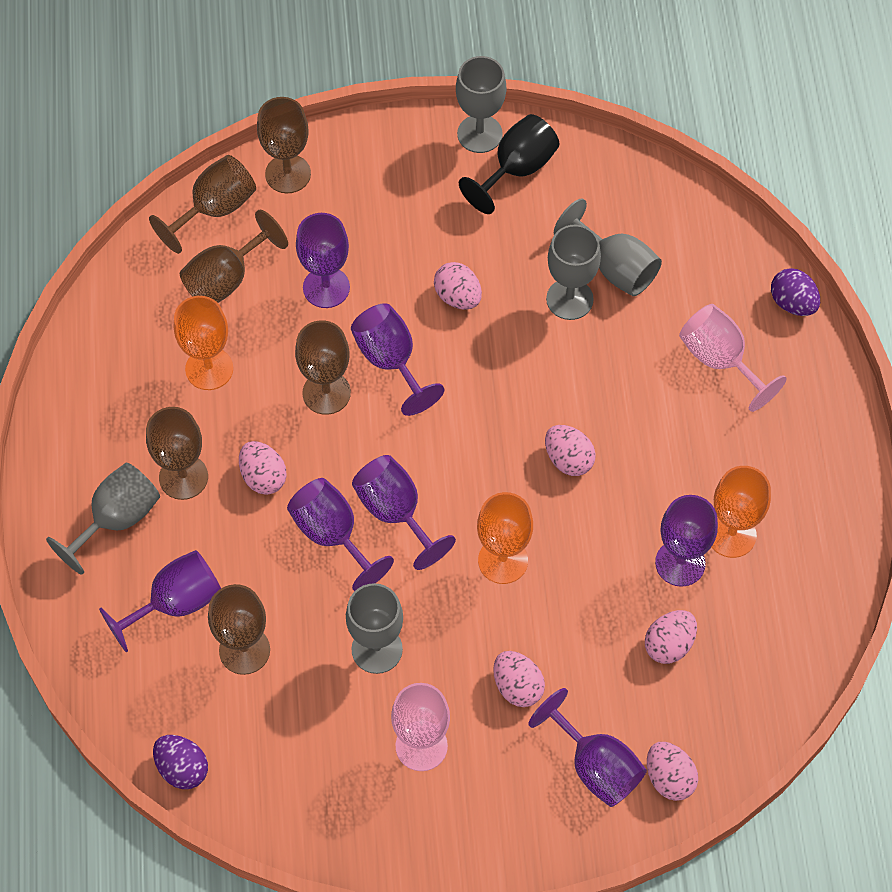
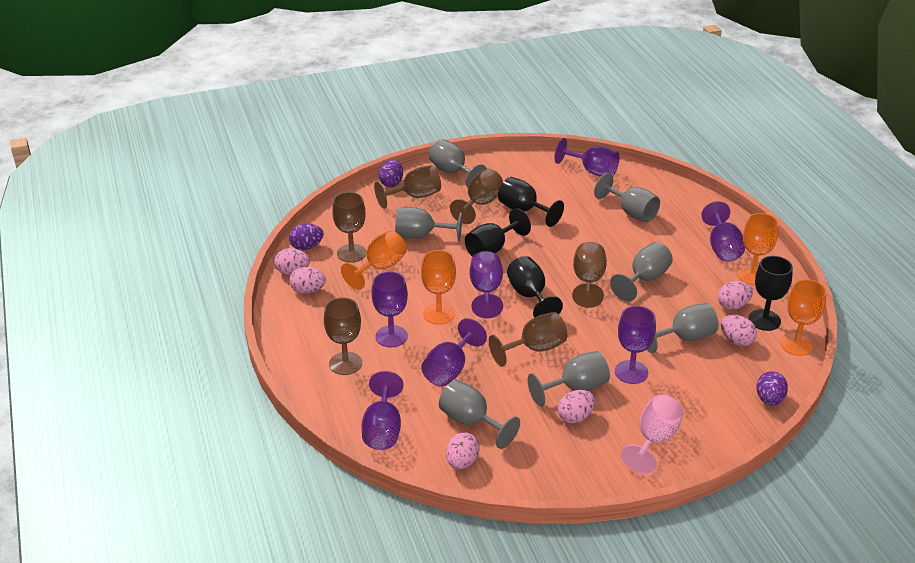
black goblet: 1 -> 4
grey goblet: 5 -> 7
orange goblet: 3 -> 4
pink goblet: 2 -> 1
purple egg: 2 -> 3

